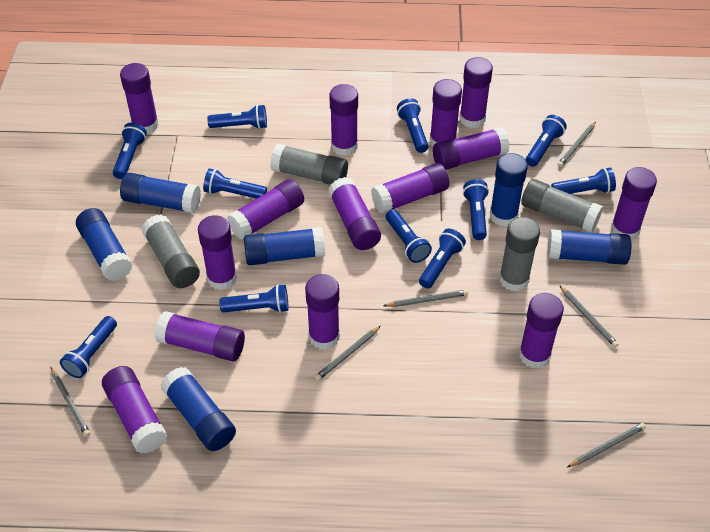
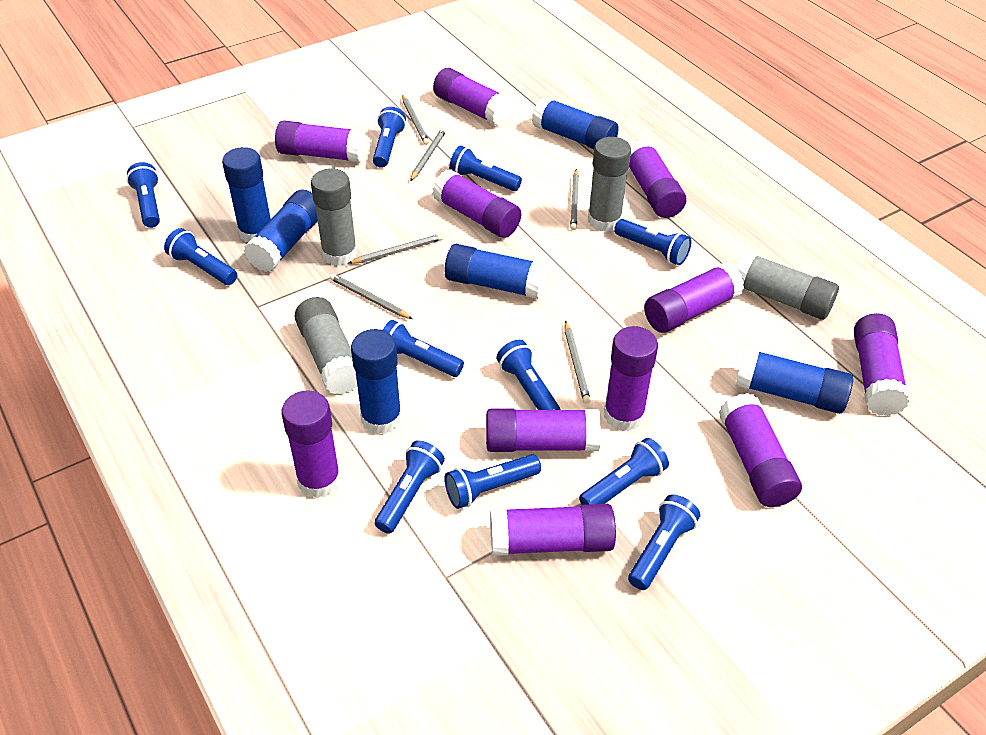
purple glue stick: 14 -> 11

